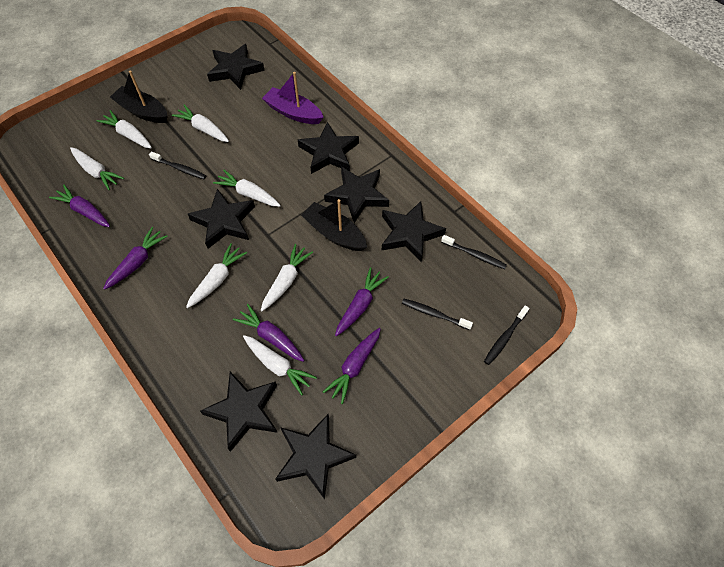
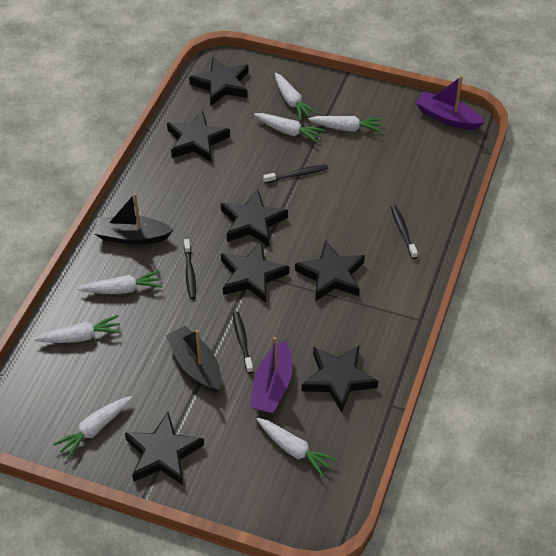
purple boat: 1 -> 2
purple carrot: 5 -> 0

